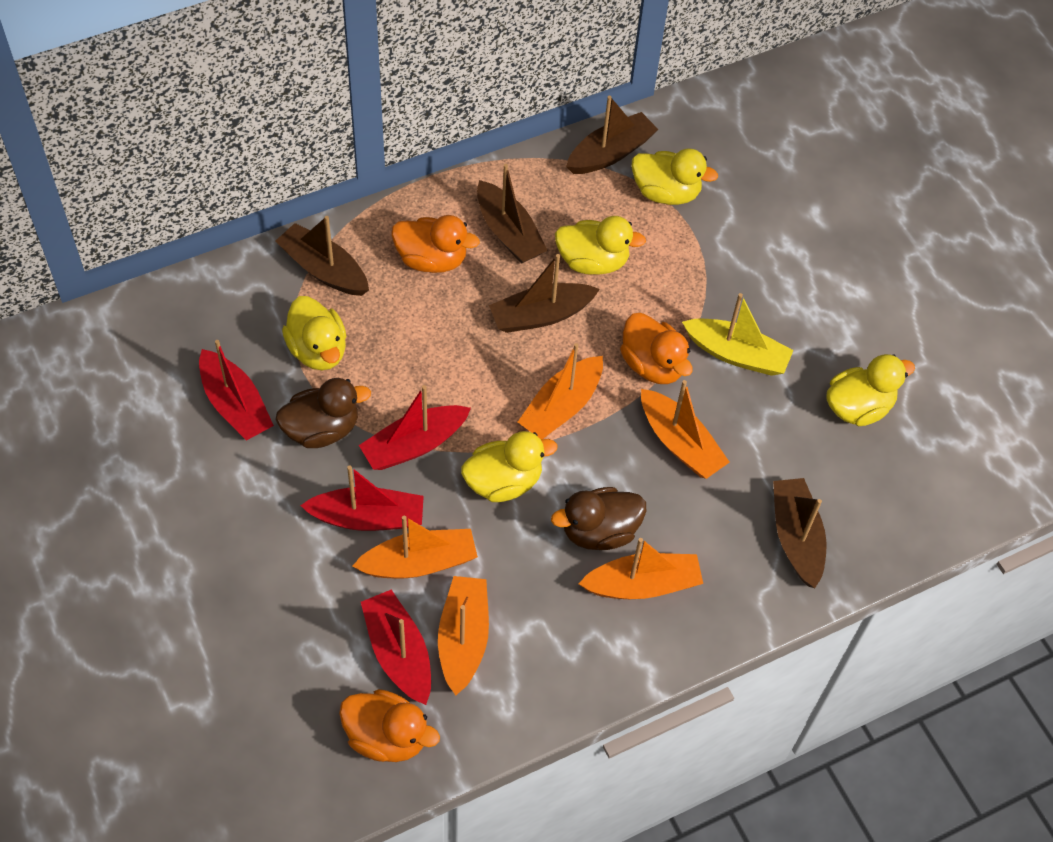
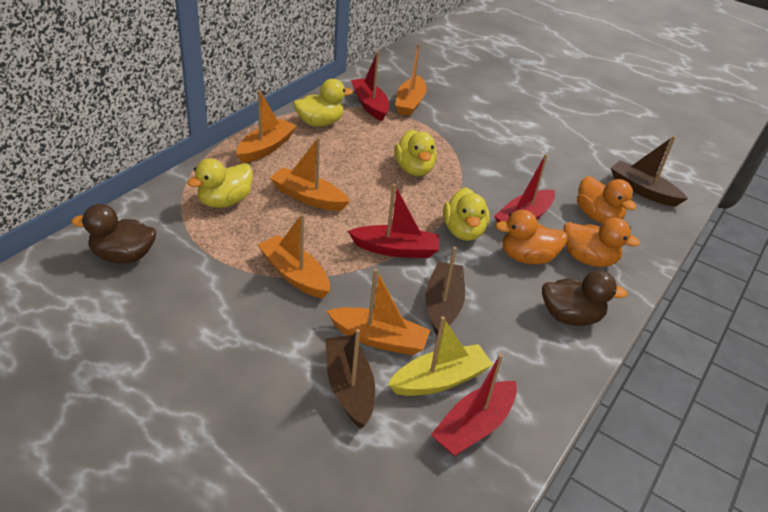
brown boat: 5 -> 3
yellow duck: 5 -> 4

